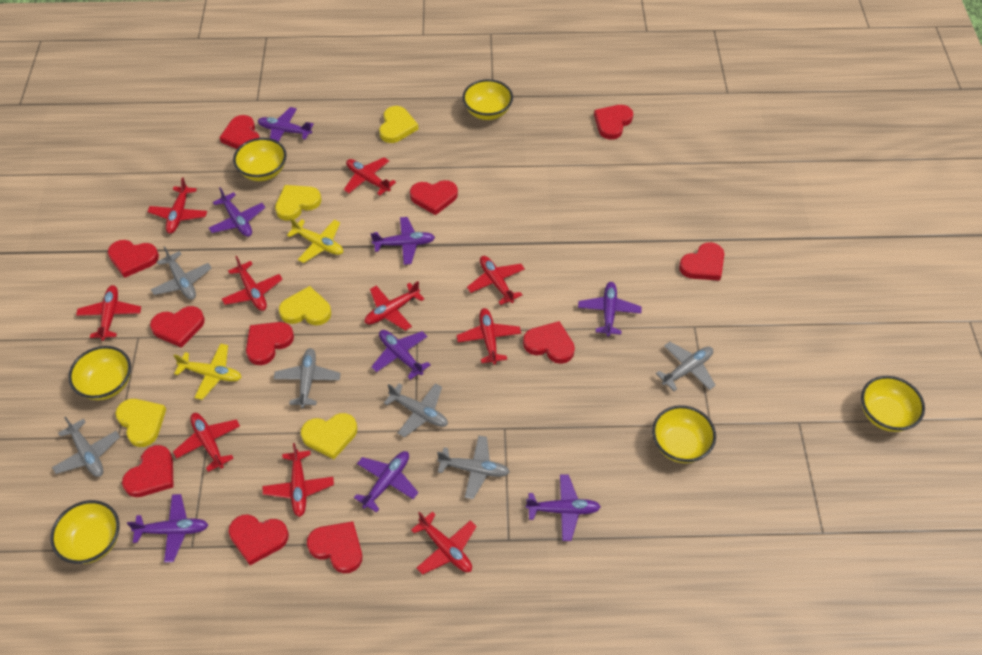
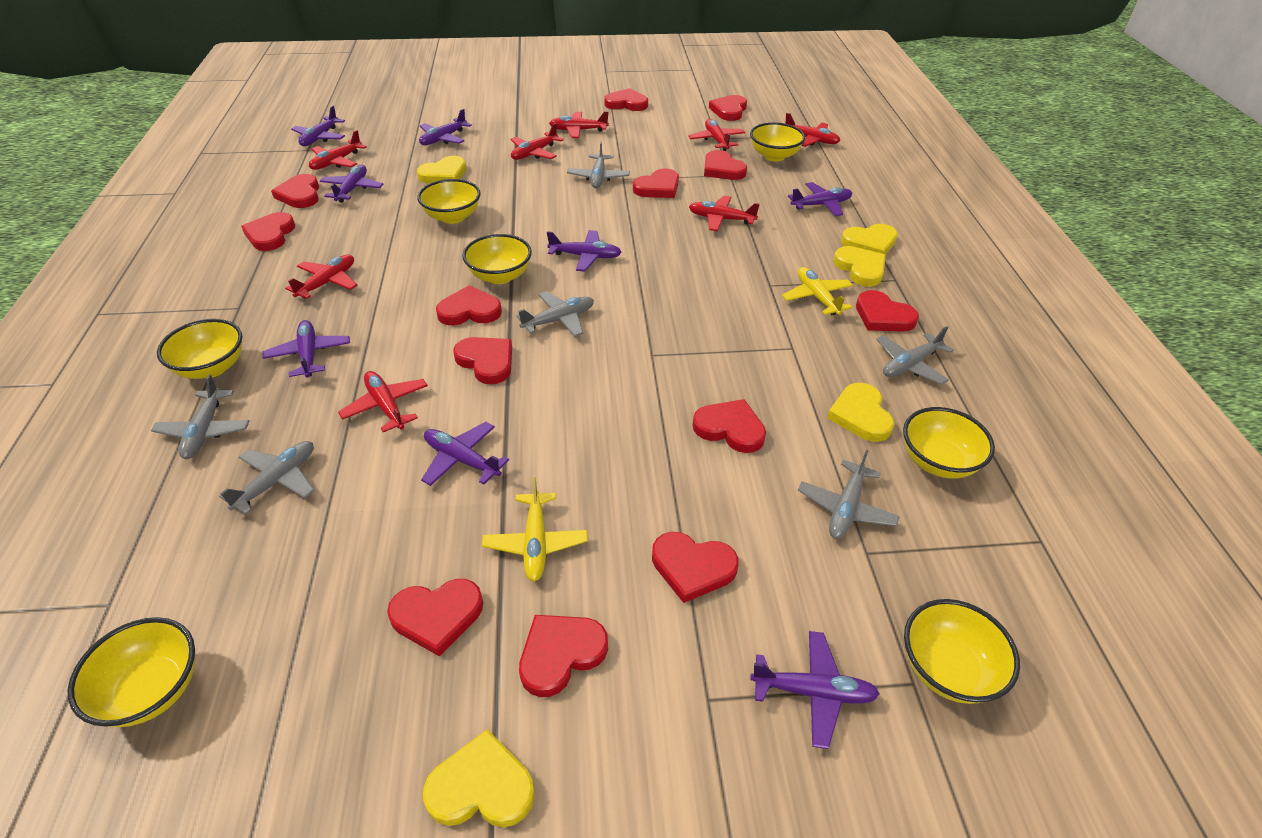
red heart: 11 -> 13
red plane: 10 -> 8
yellow bowl: 6 -> 7

